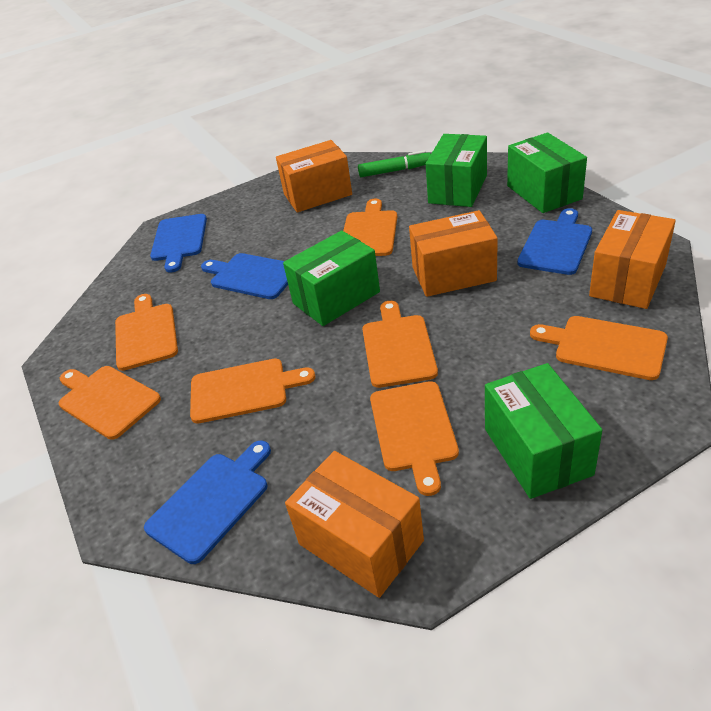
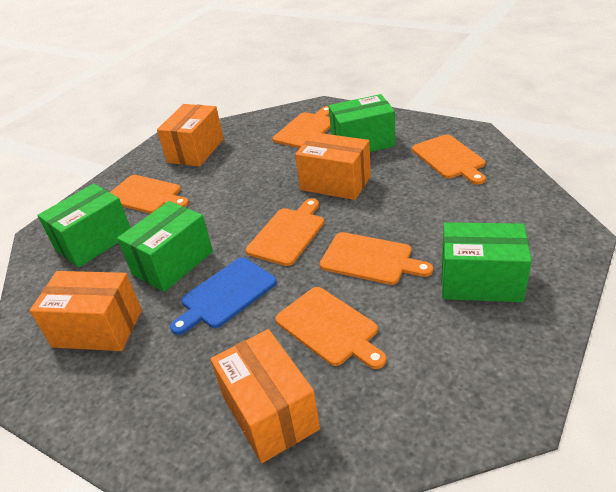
blue cutting board: 4 -> 1
green marker: 1 -> 0
orange cutting board: 7 -> 6

